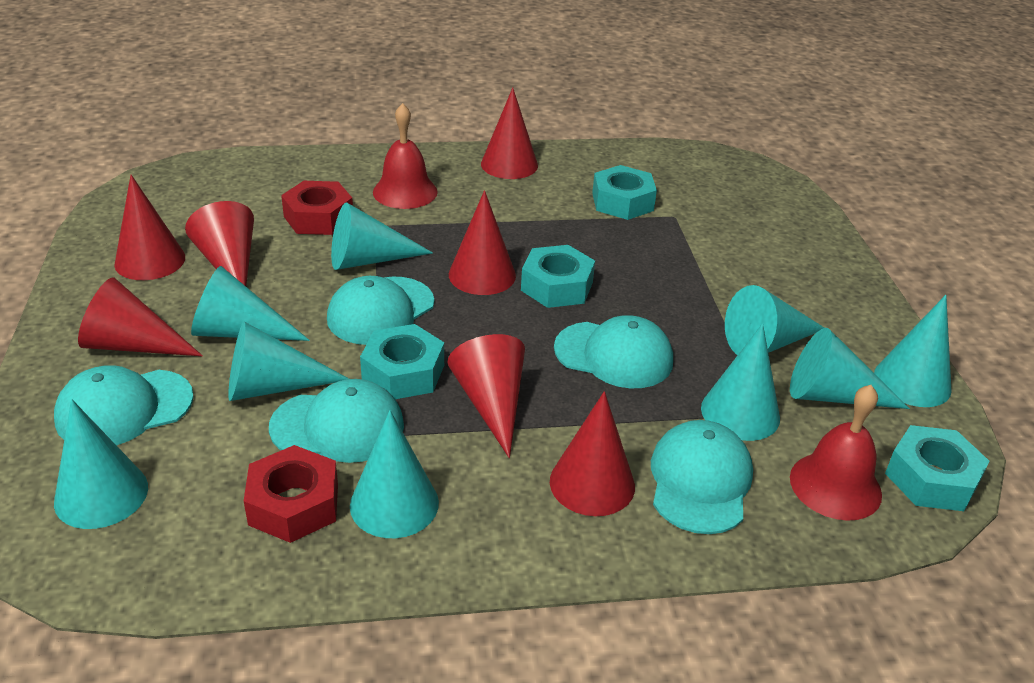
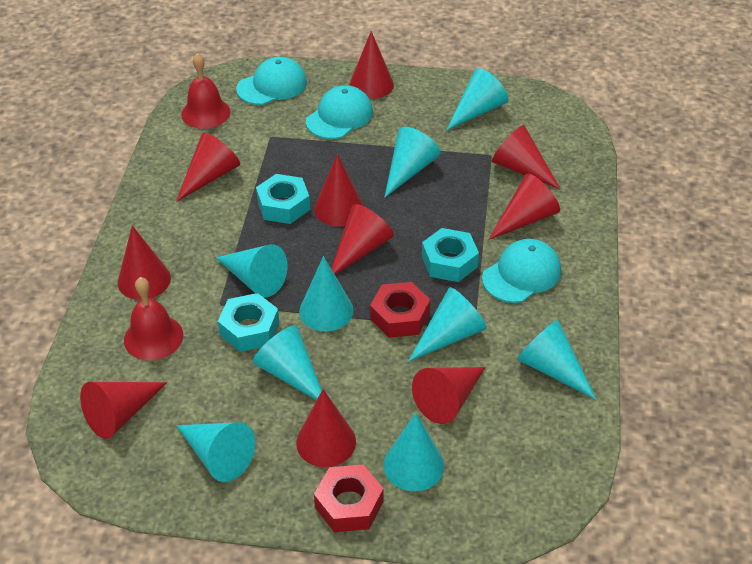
red cone: 7 -> 10
turquoise cap: 5 -> 3
turquoise nut: 4 -> 3

